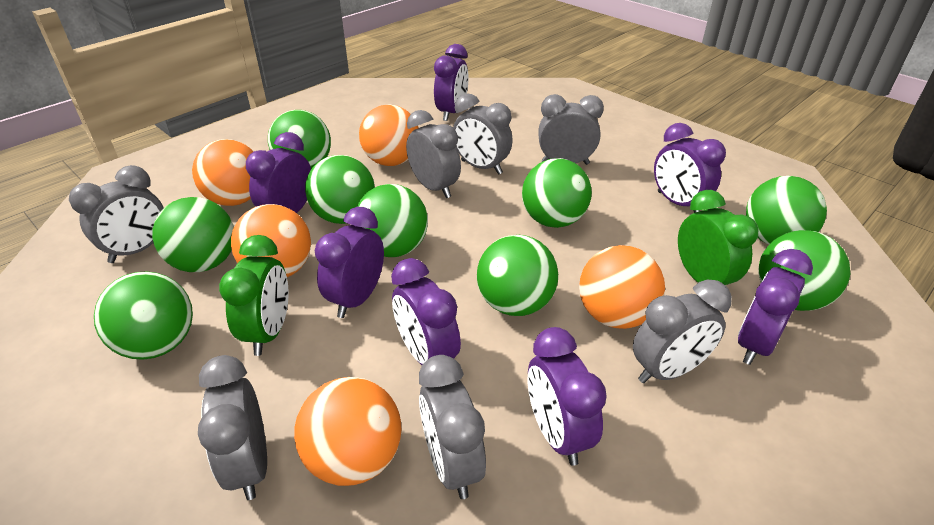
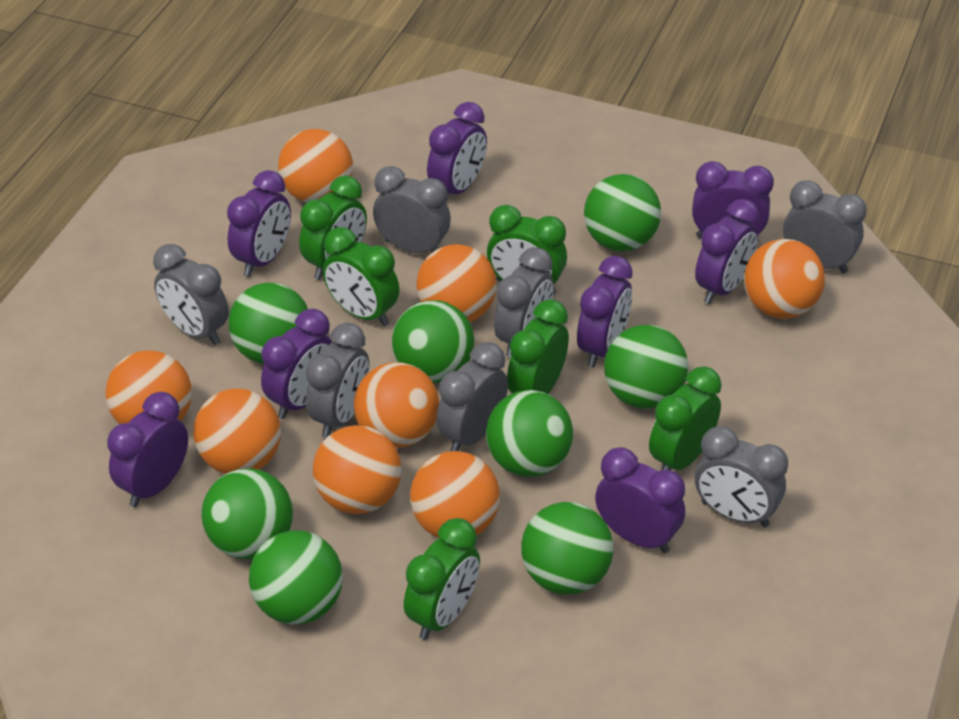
green ball: 9 -> 8
green clock: 2 -> 6
orange ball: 5 -> 8
purple clock: 7 -> 8

